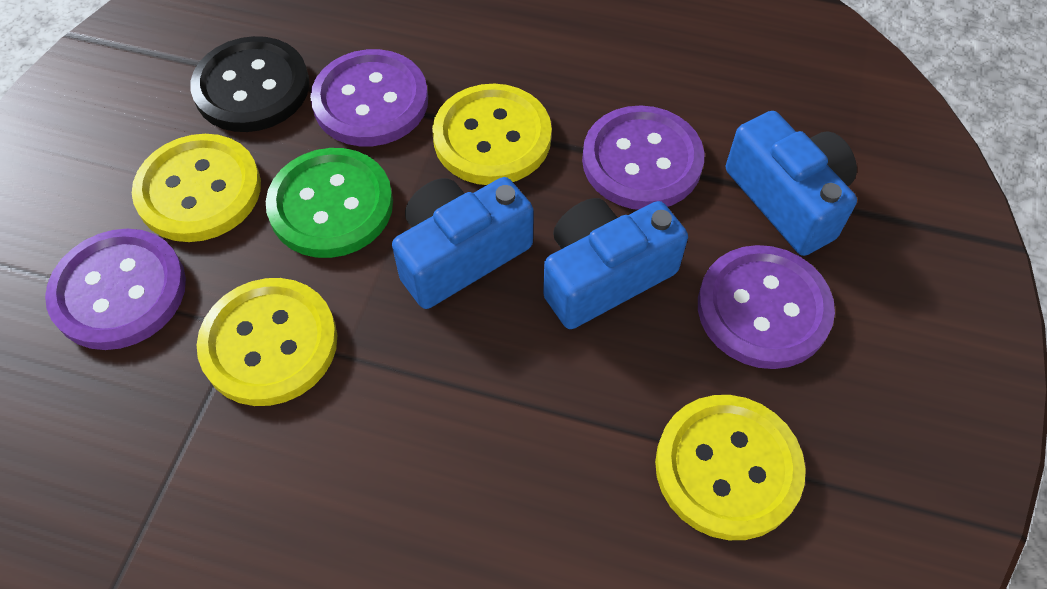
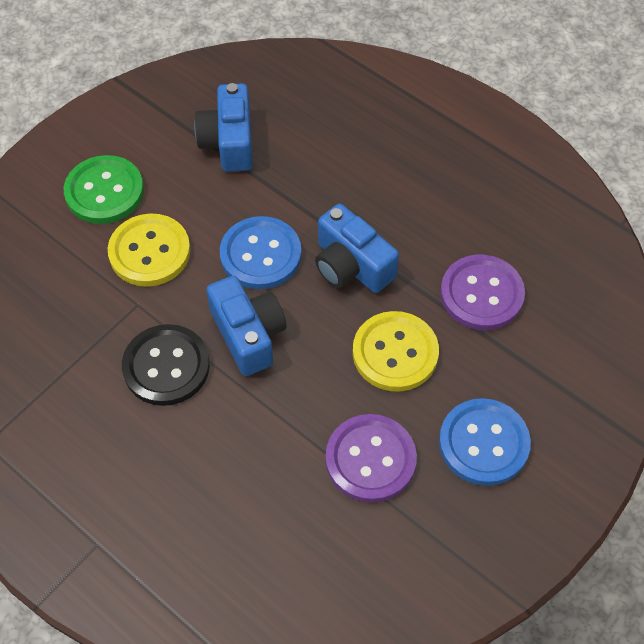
blue button: 0 -> 2
purple button: 4 -> 2
yellow button: 4 -> 2

